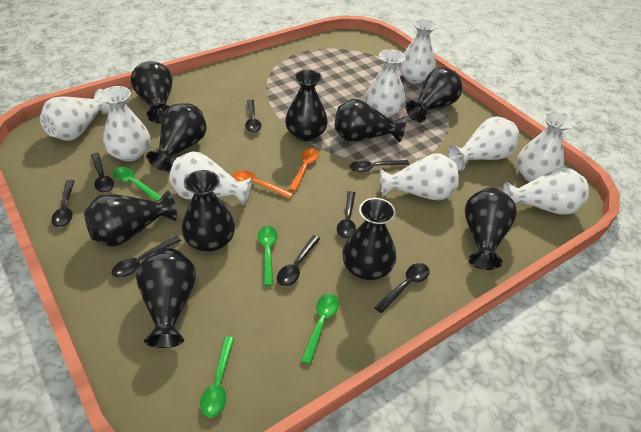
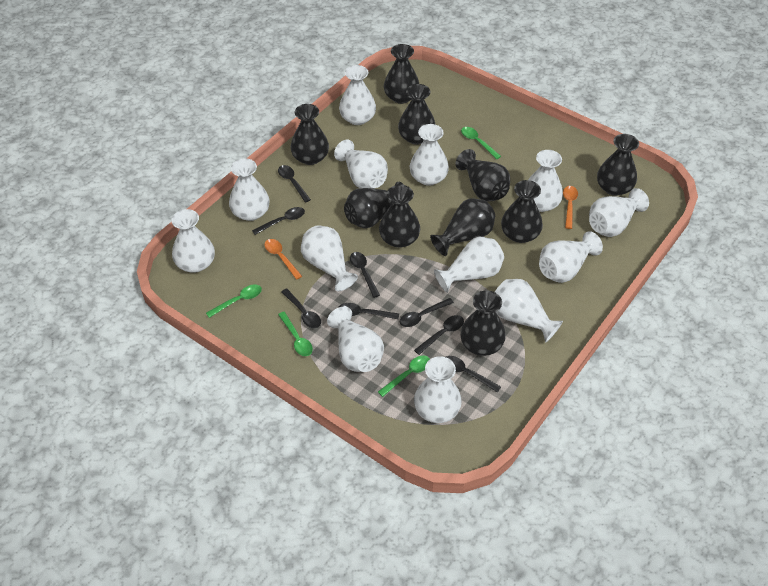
white vase: 9 -> 13

